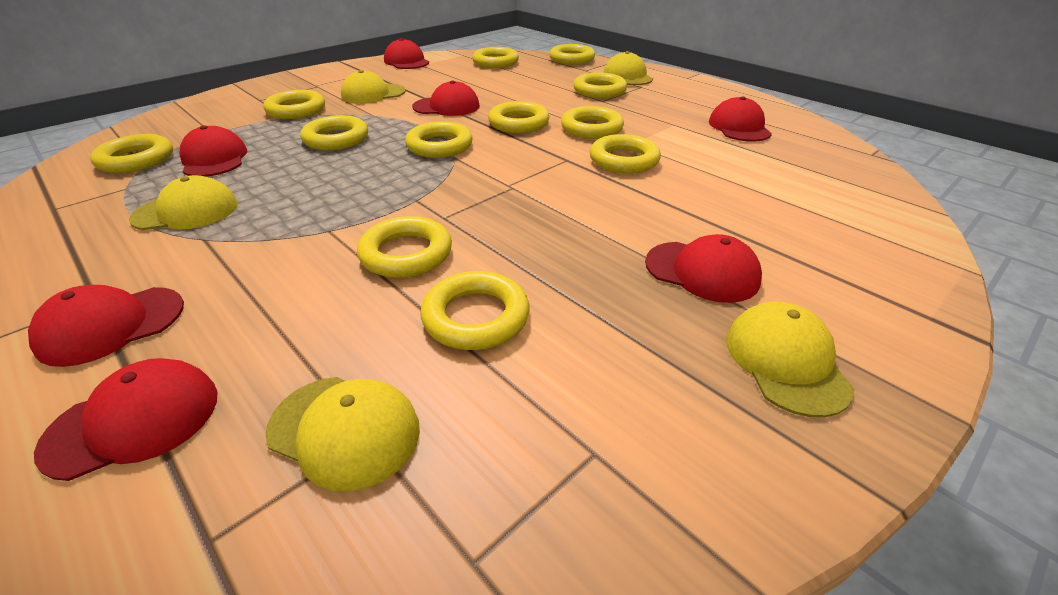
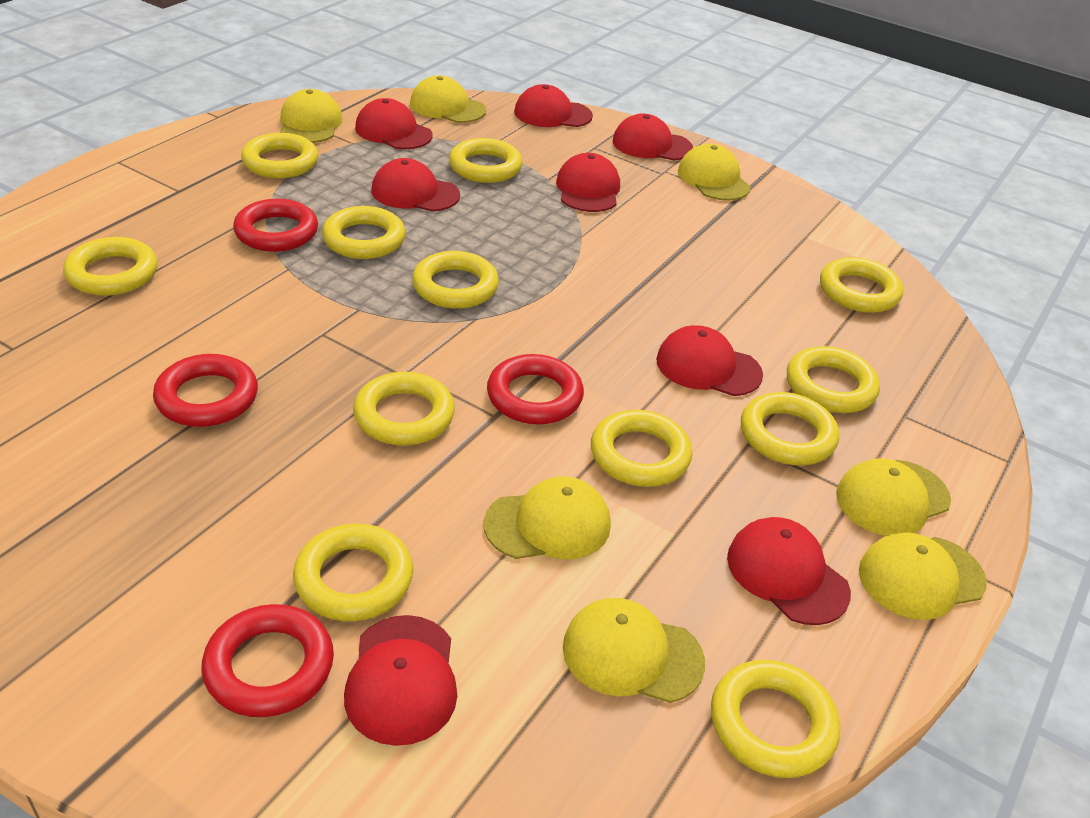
red cap: 7 -> 8
red ring: 0 -> 4
yellow cap: 5 -> 7

